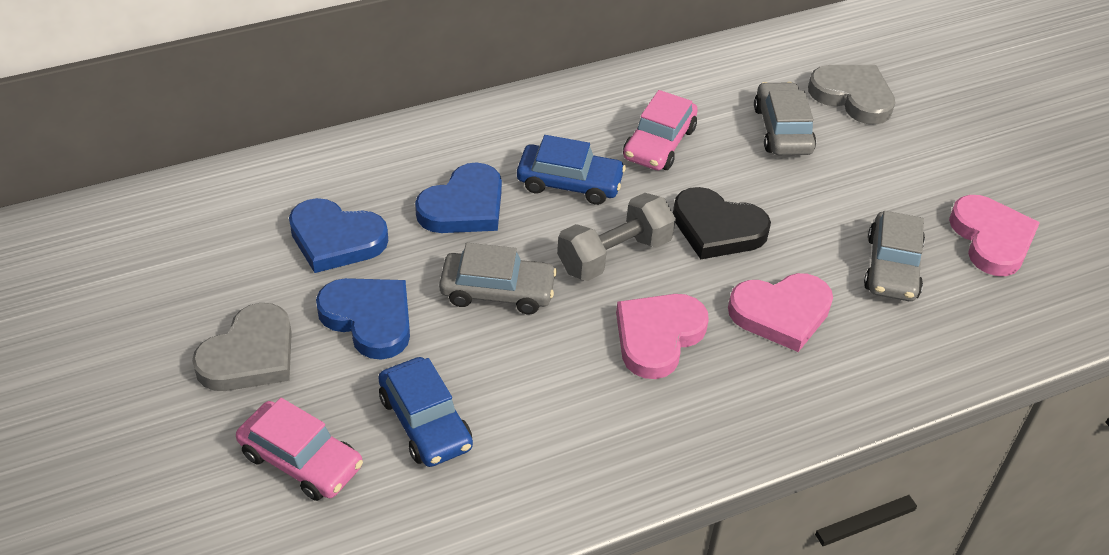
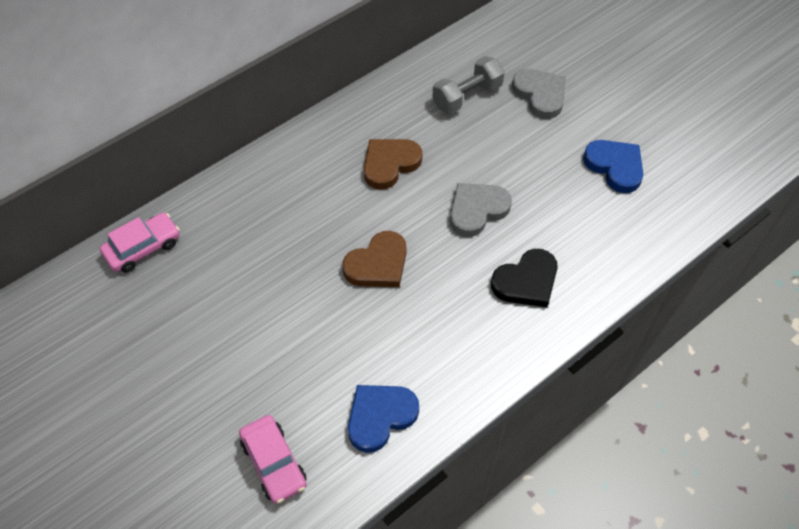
blue car: 2 -> 0
blue heart: 3 -> 2
brown heart: 0 -> 2
grey car: 3 -> 0
pink heart: 3 -> 0

